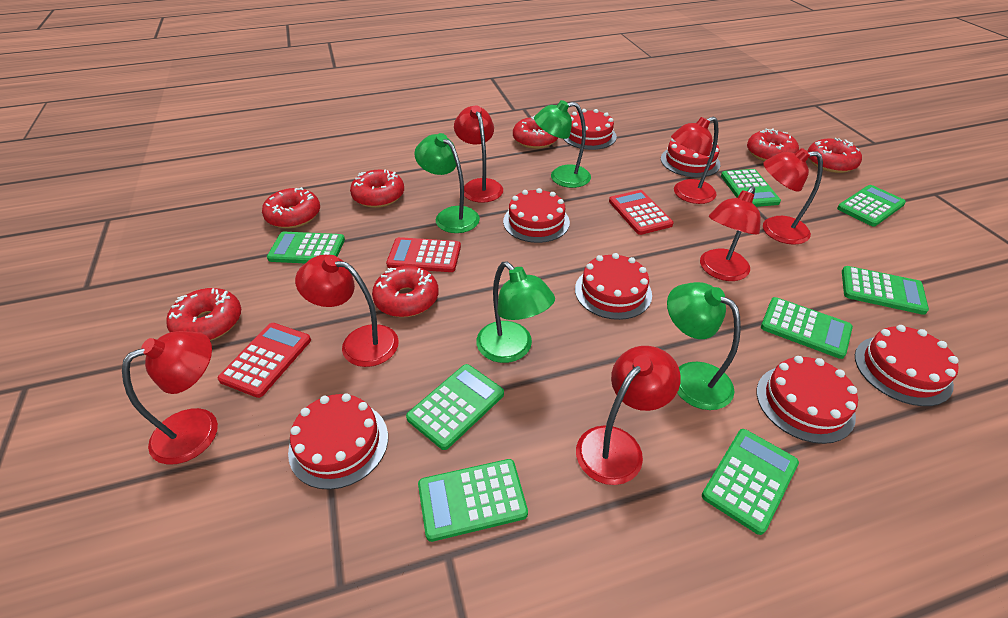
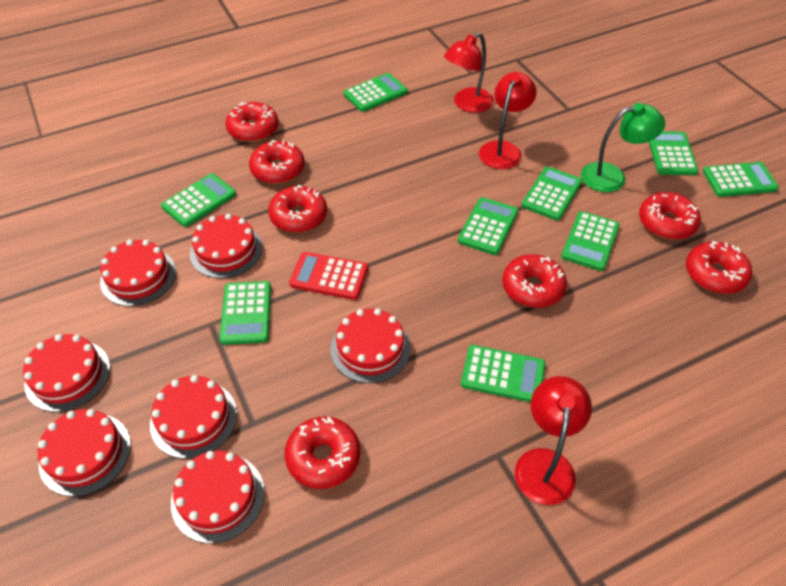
green calculator: 8 -> 9
green lamp: 4 -> 1
red calculator: 3 -> 1
red lamp: 7 -> 3

